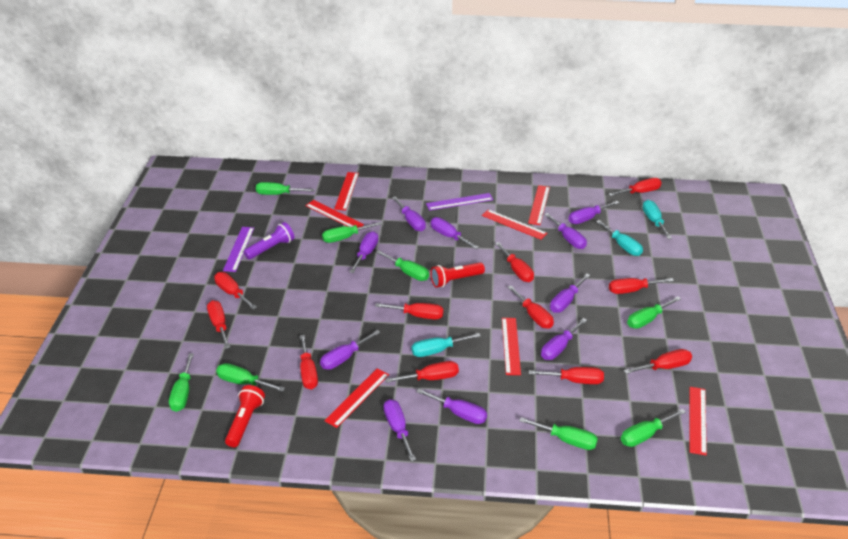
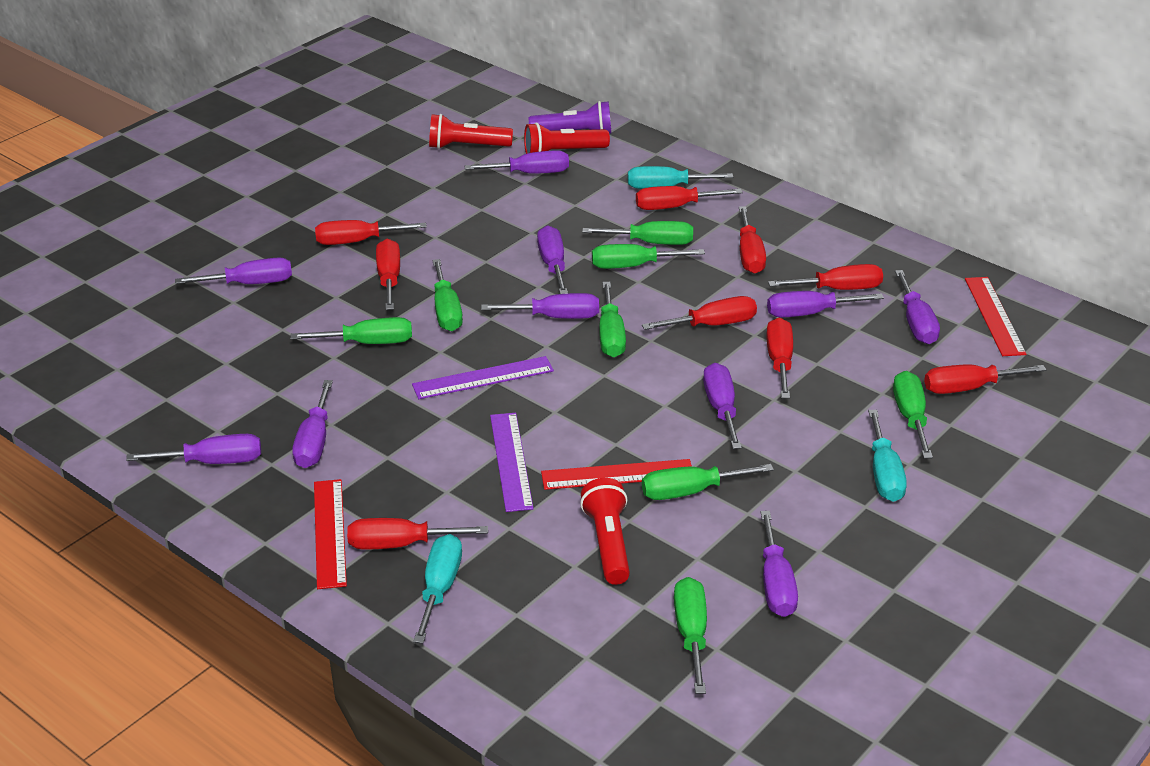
red flashlight: 2 -> 3
red ruler: 7 -> 3
red screwdriver: 11 -> 9

